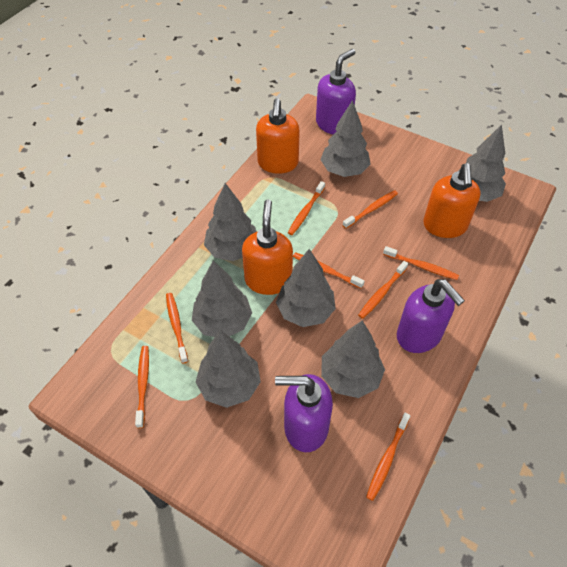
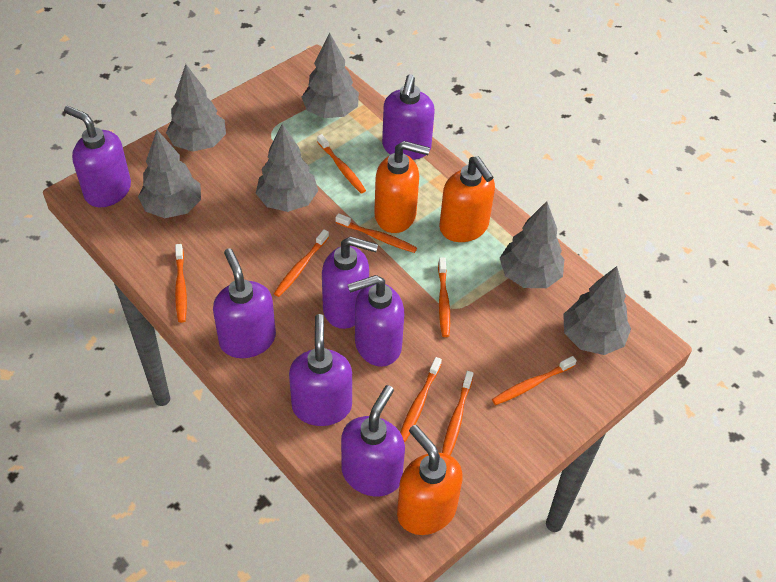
grey tree: 7 -> 6
purple soap dispenser: 3 -> 7

